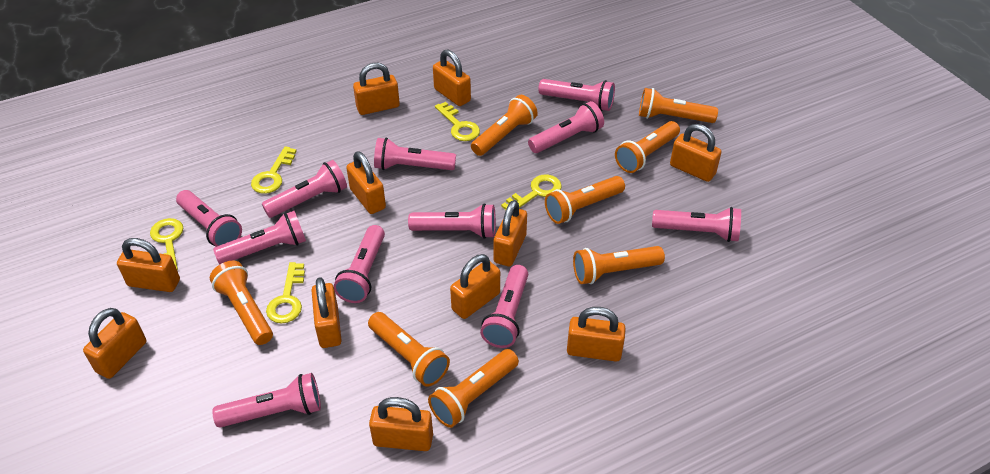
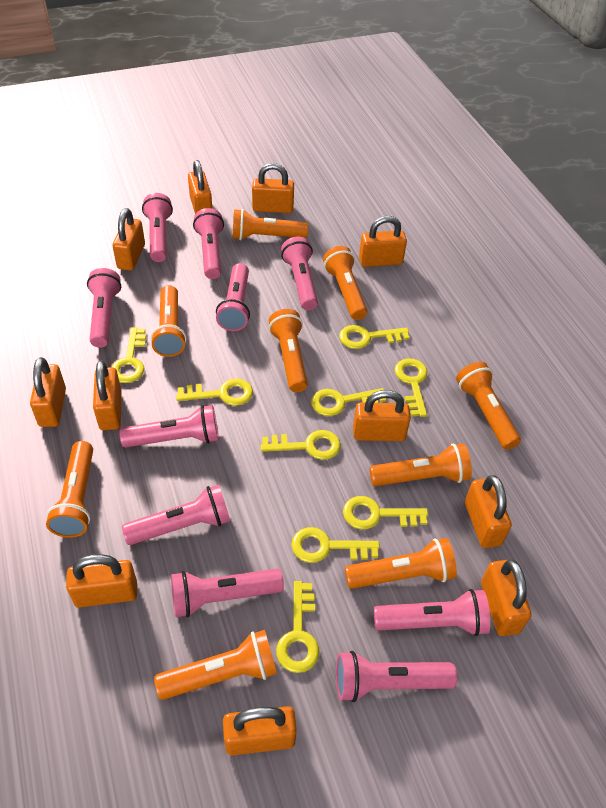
orange flashlight: 8 -> 9
pink flashlight: 11 -> 10
yellow key: 5 -> 9

